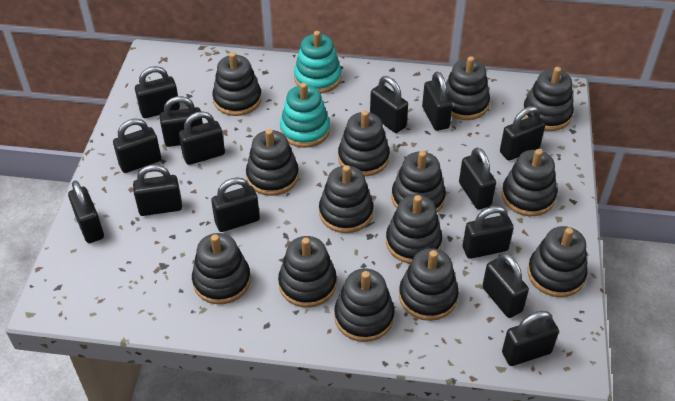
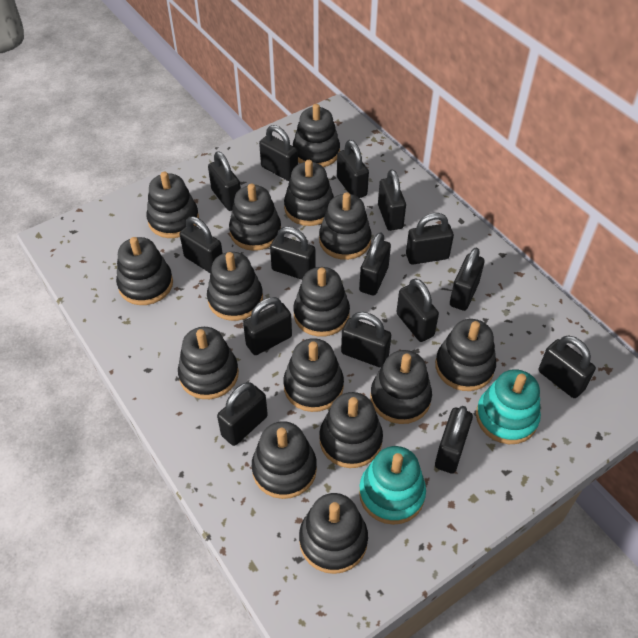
black padlock: 14 -> 15
black stacking toy: 14 -> 15

